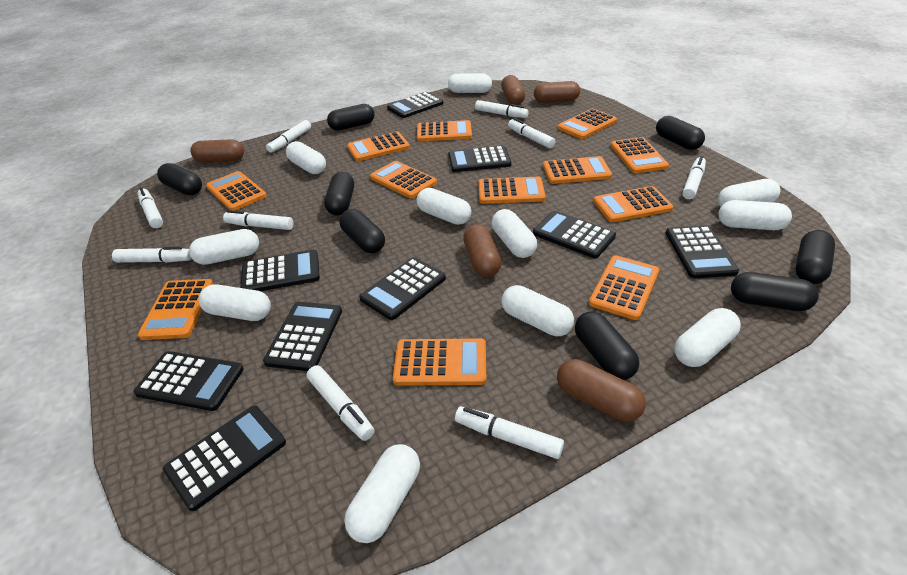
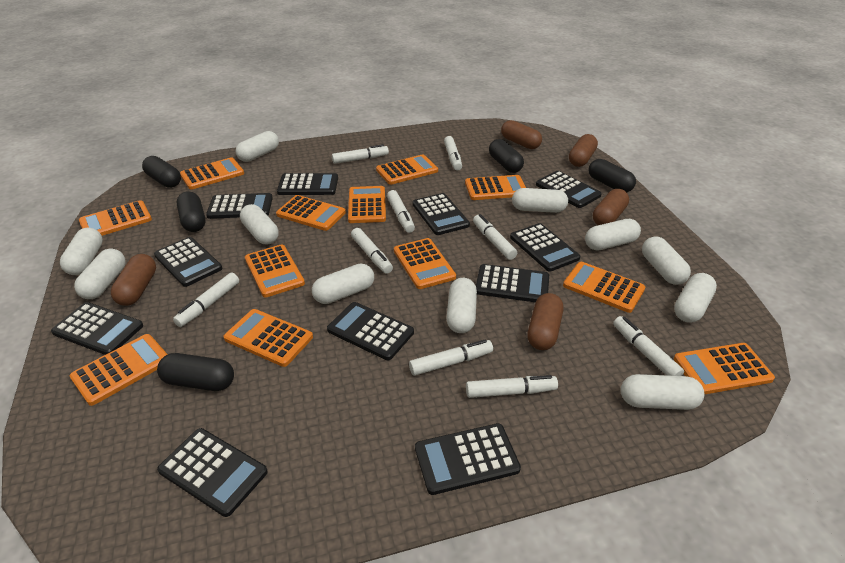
black calculator: 9 -> 11
black capsule: 8 -> 5

